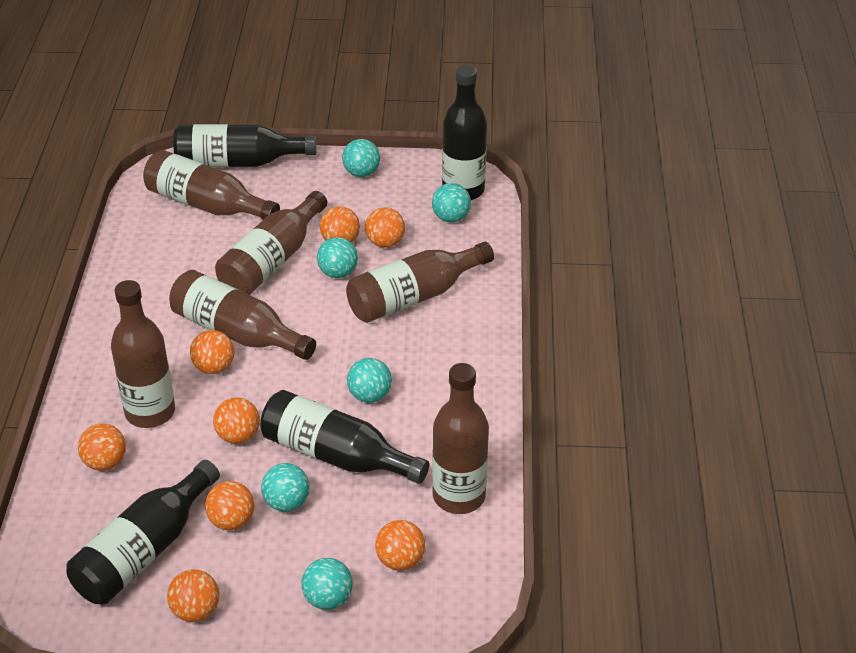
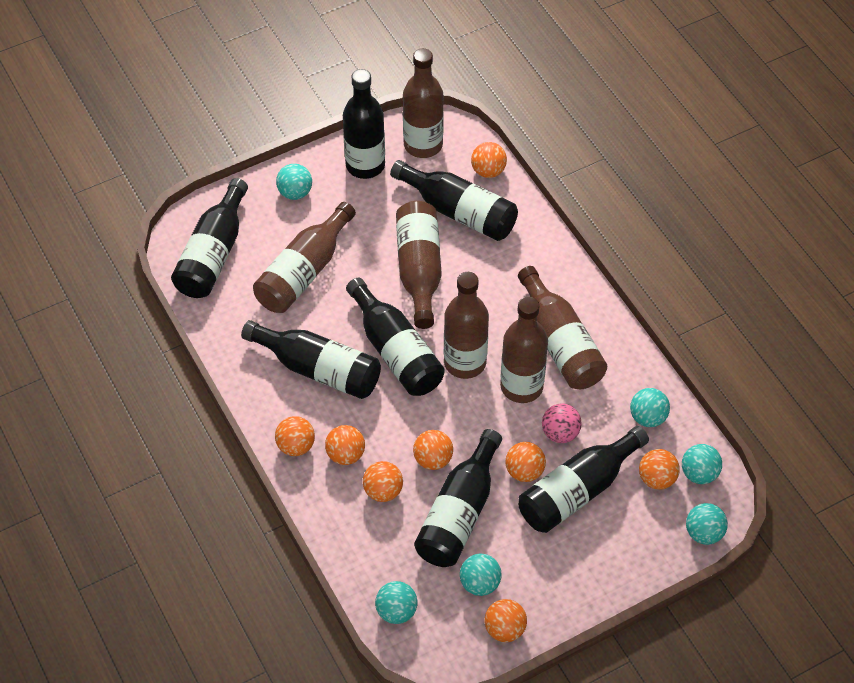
black bottle: 4 -> 7
pink ball: 0 -> 1

